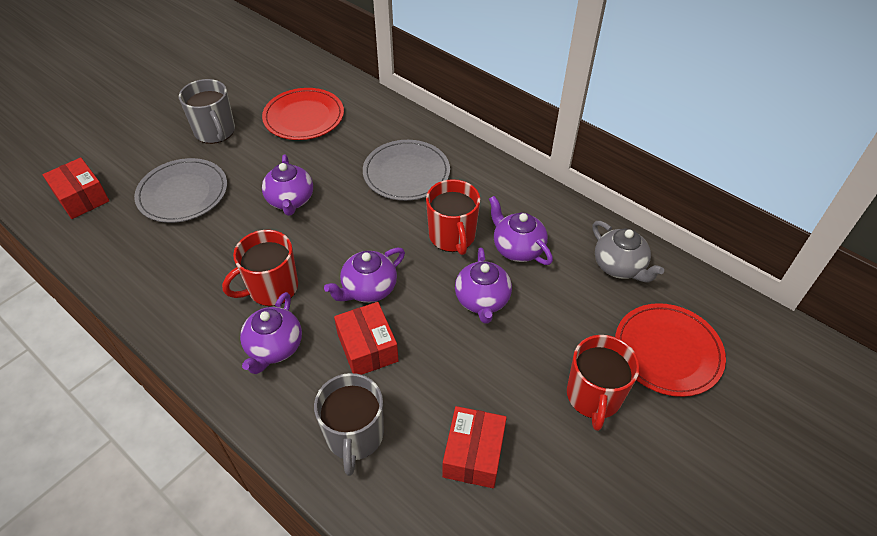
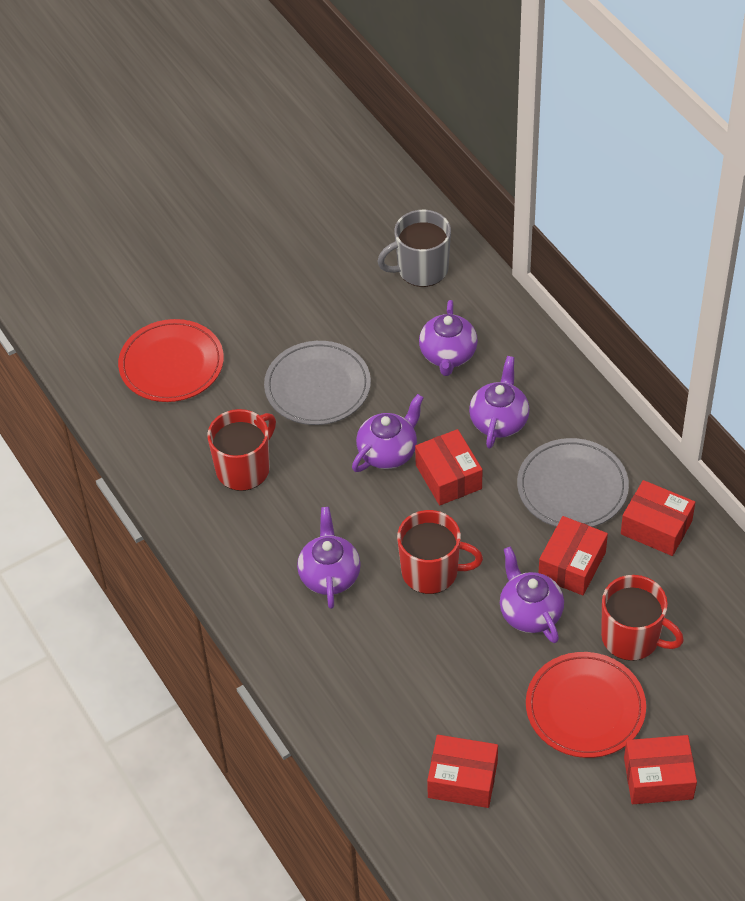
grey mug: 2 -> 1
grey teapot: 1 -> 0
red box: 3 -> 5

